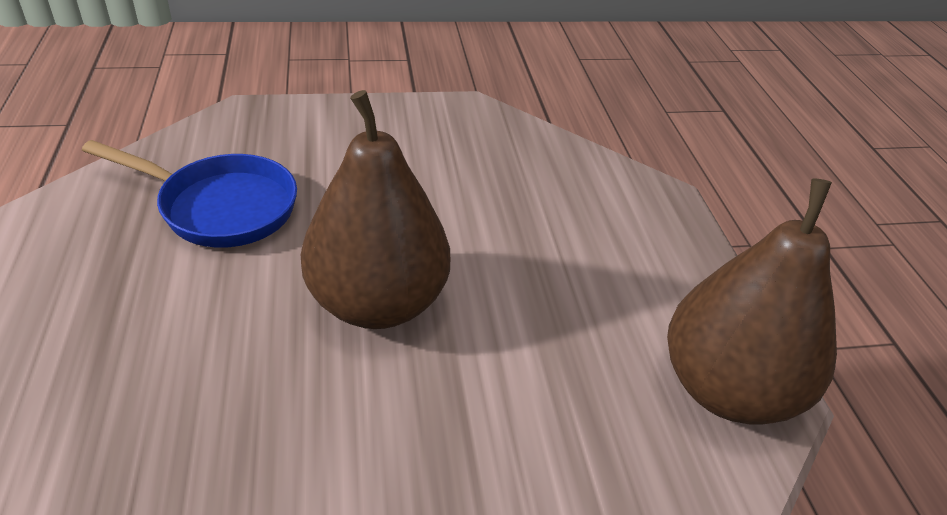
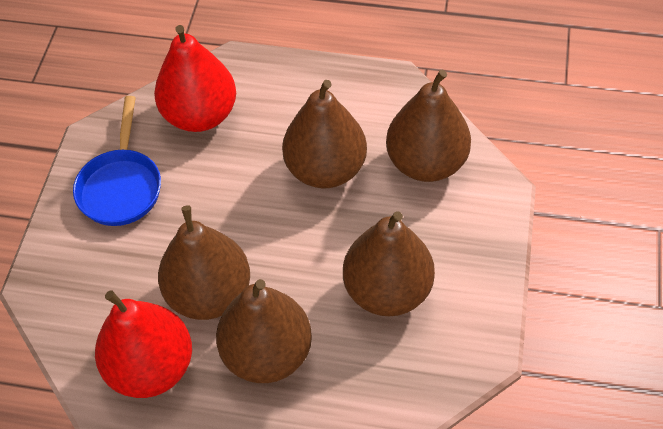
brown pear: 2 -> 5
red pear: 0 -> 2

